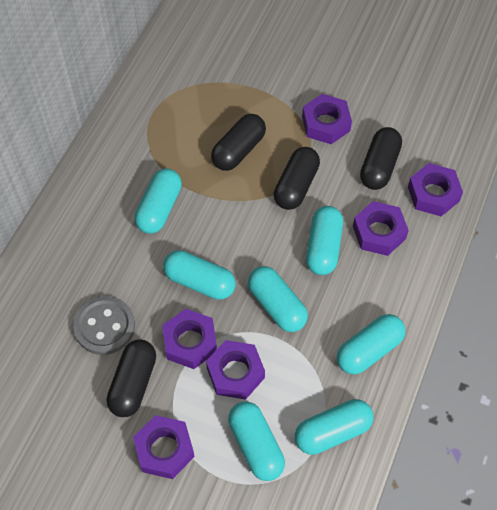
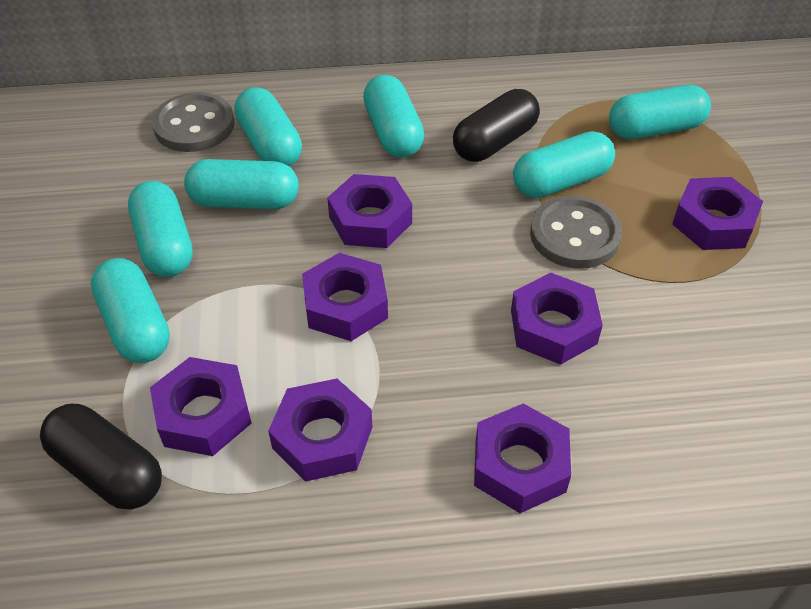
black capsule: 4 -> 2
grey button: 1 -> 2
purple nut: 6 -> 7

